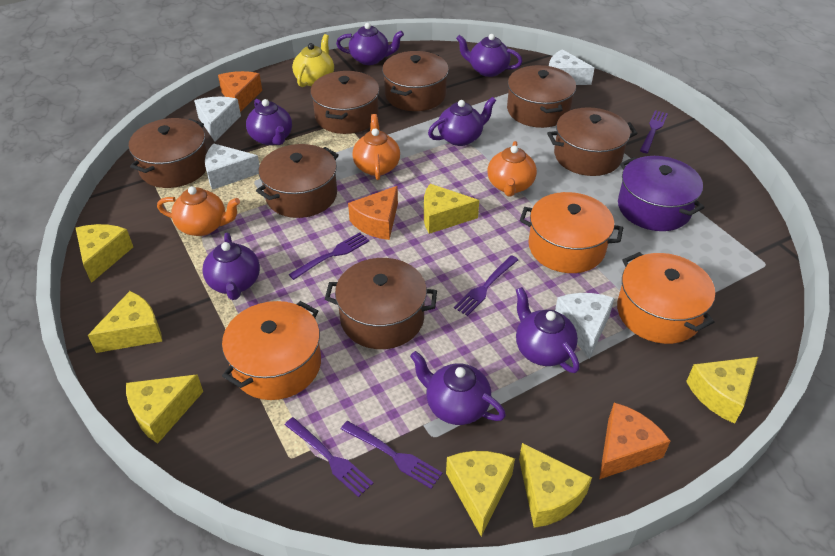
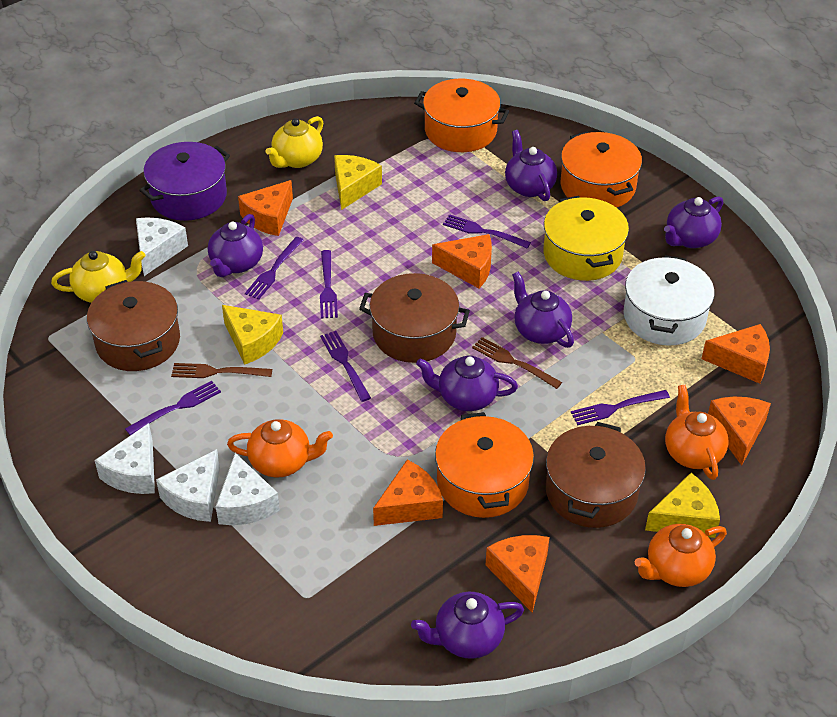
brown fork: 0 -> 2
brown pot: 7 -> 3
orange cheese: 3 -> 6
purple fork: 5 -> 6
purple teapot: 7 -> 6
white pot: 0 -> 1
yellow cheese: 7 -> 3
yellow pot: 0 -> 1
yellow teapot: 1 -> 2

